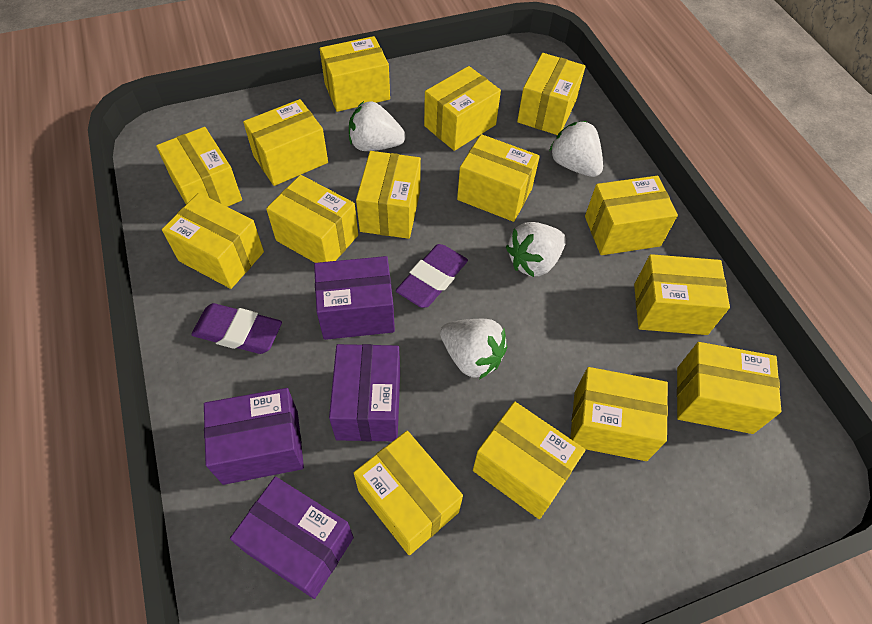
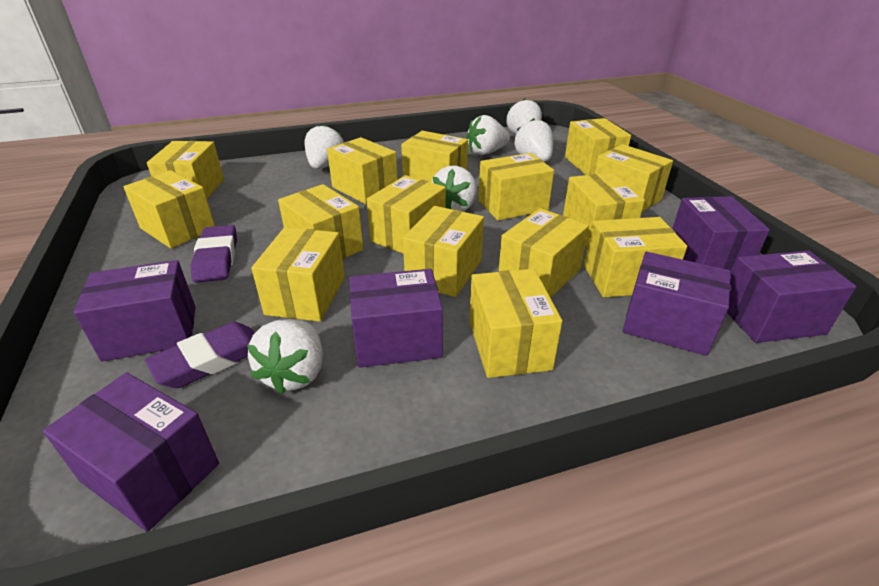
purple box: 4 -> 6
white strawberry: 4 -> 6

